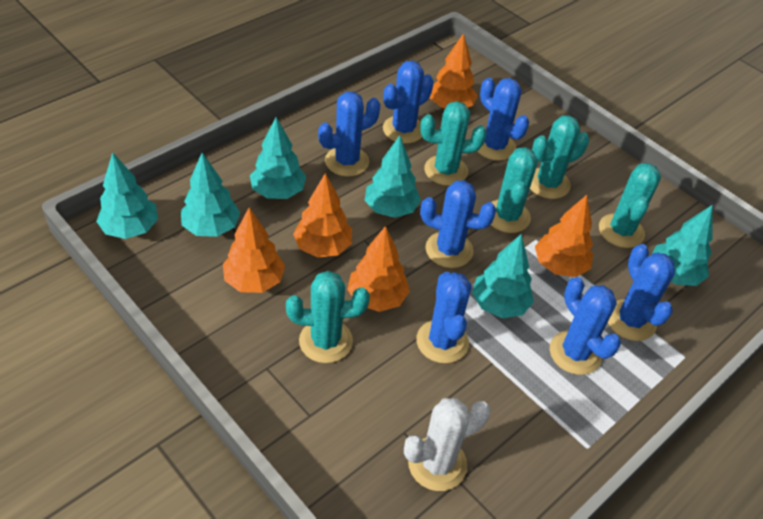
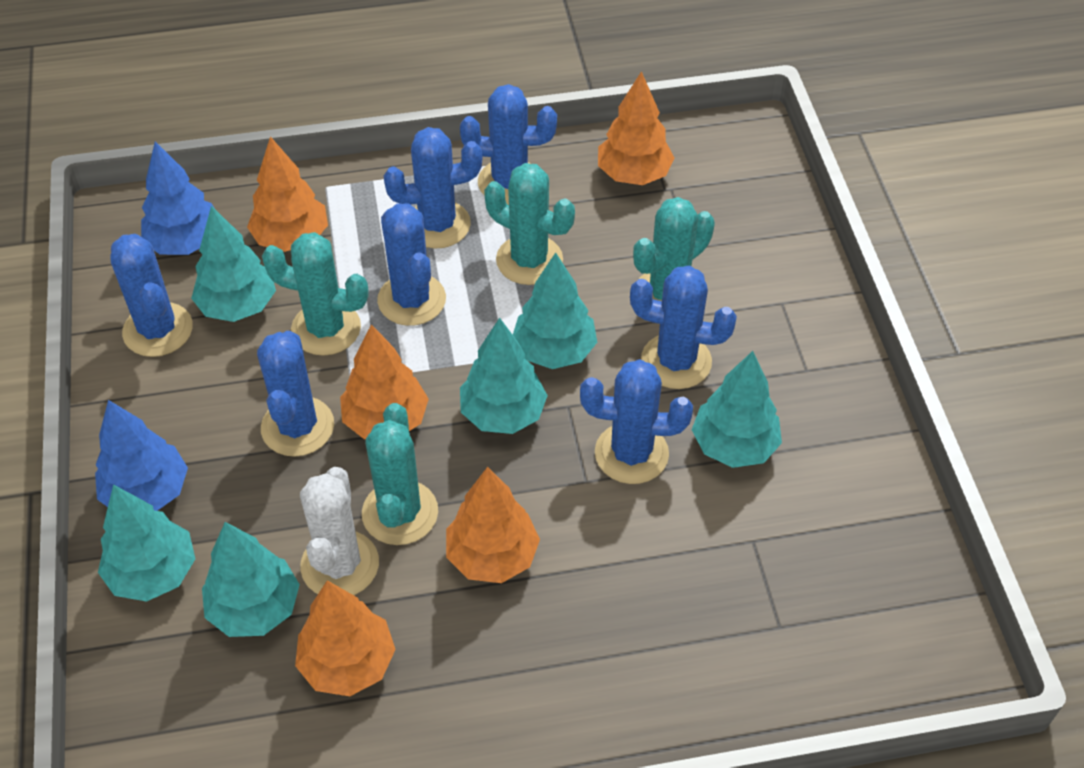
blue tree: 0 -> 2
turquoise cactus: 5 -> 4

